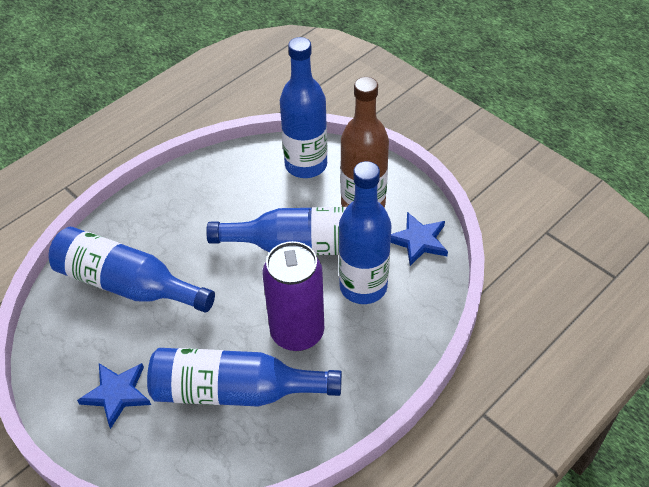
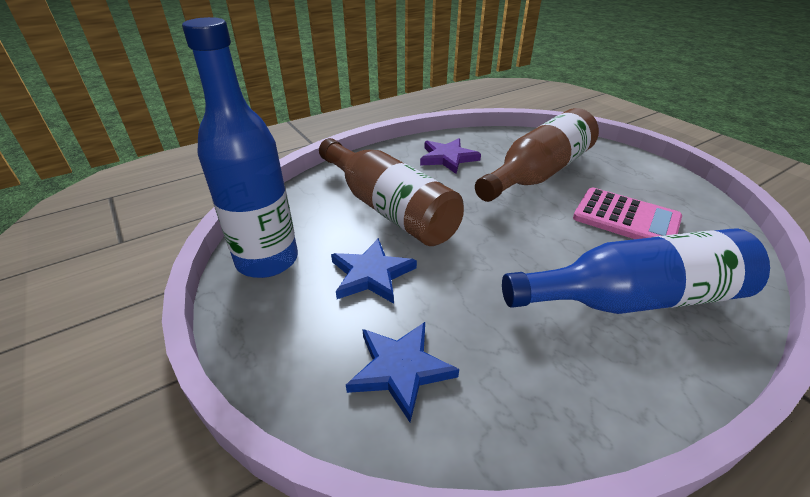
blue bottle: 5 -> 2
brown bottle: 1 -> 2
pink calculator: 0 -> 1
purple can: 1 -> 0
purple star: 0 -> 1

